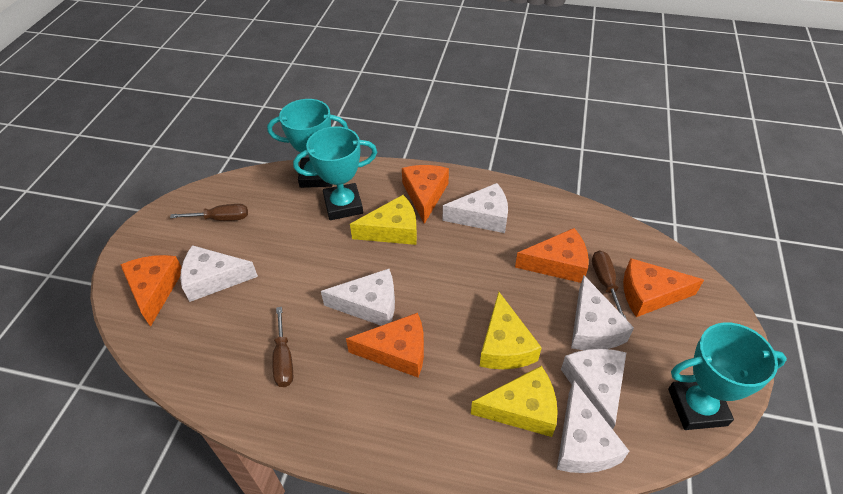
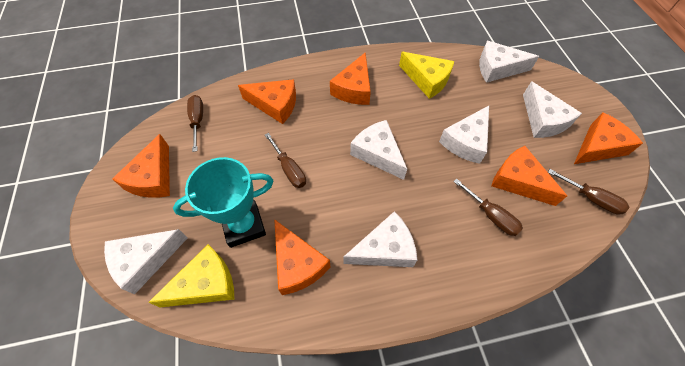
brown screwdriver: 3 -> 4
orange cheese: 5 -> 6
turquoise trophy: 3 -> 1
yellow cheese: 3 -> 2

